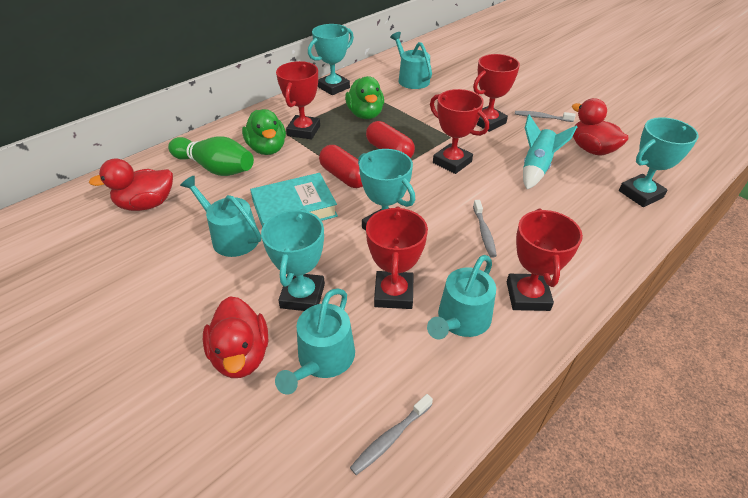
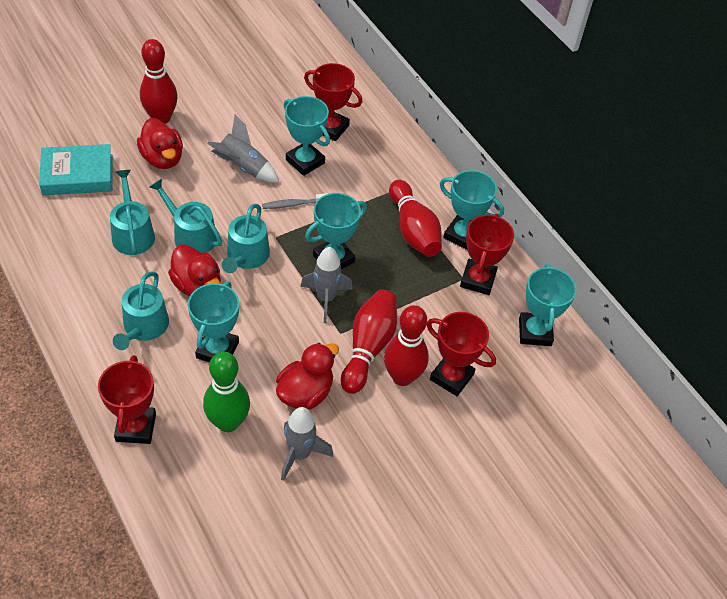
green duck: 2 -> 0
grey rocket: 0 -> 3
grey toothbrush: 3 -> 1
red bowling pin: 0 -> 4
red capsule: 2 -> 0
red trophy: 5 -> 4
turquoise rocket: 1 -> 0
turquoise trophy: 4 -> 5

